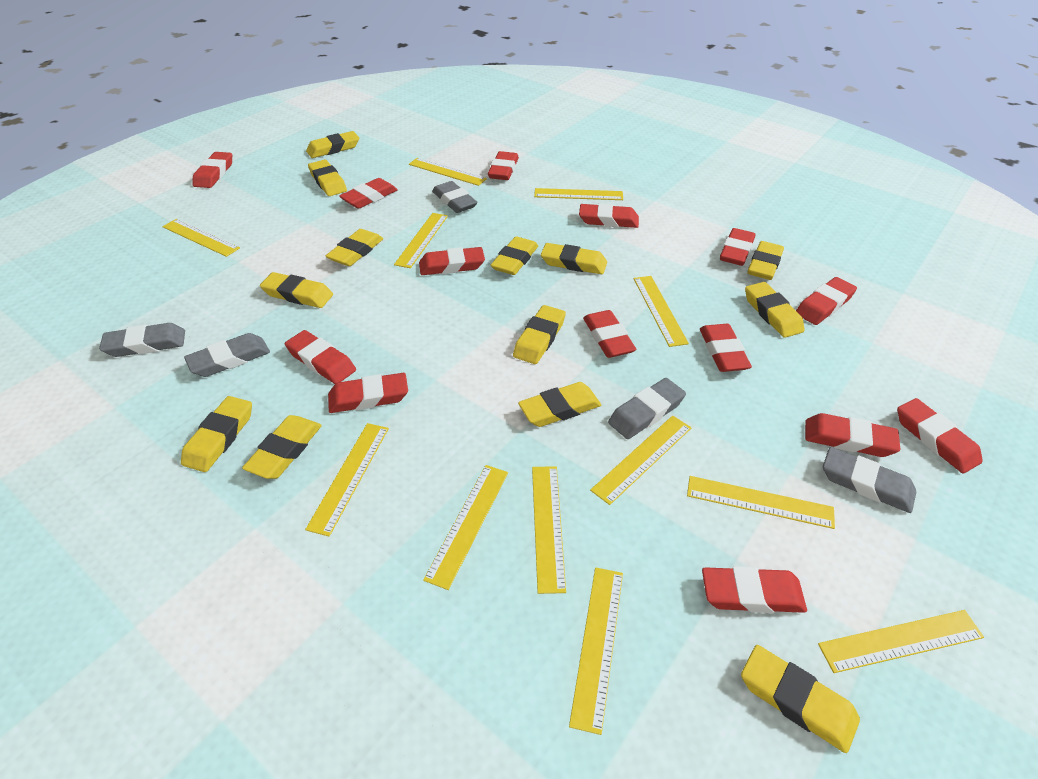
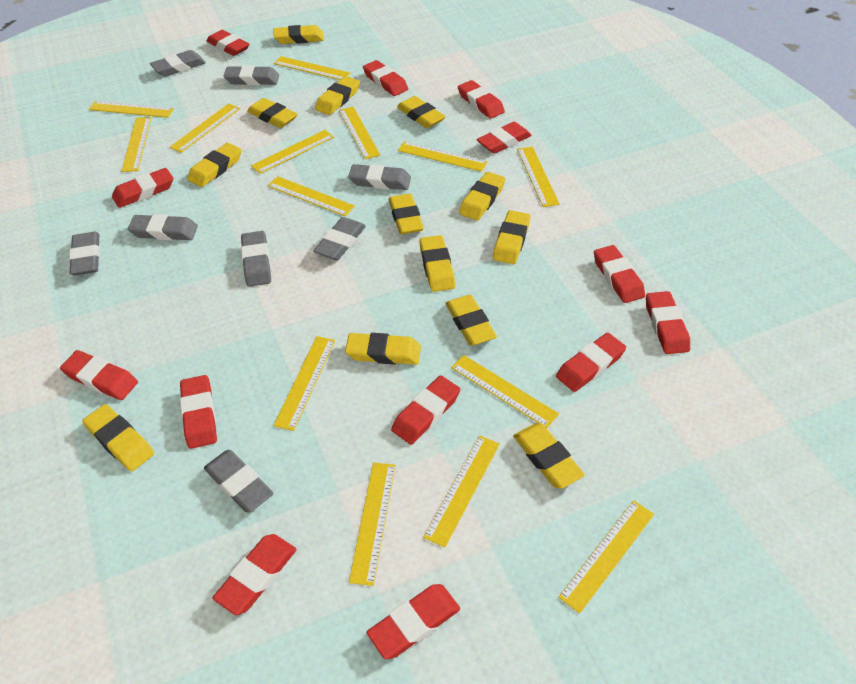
grey eraser: 5 -> 8
red eraser: 14 -> 13
yellow ruler: 12 -> 14

